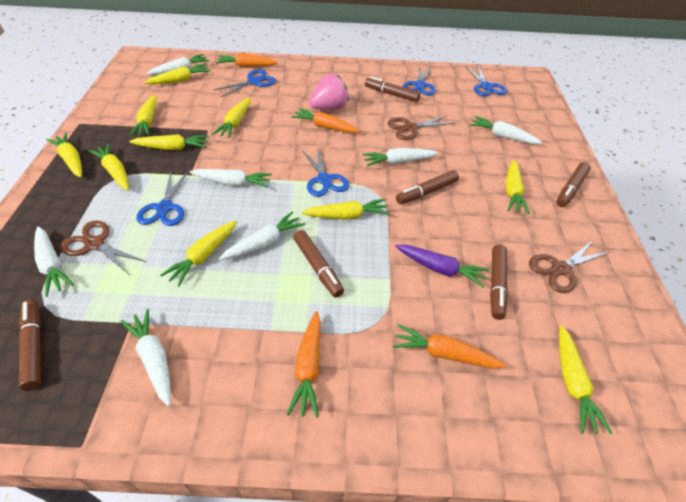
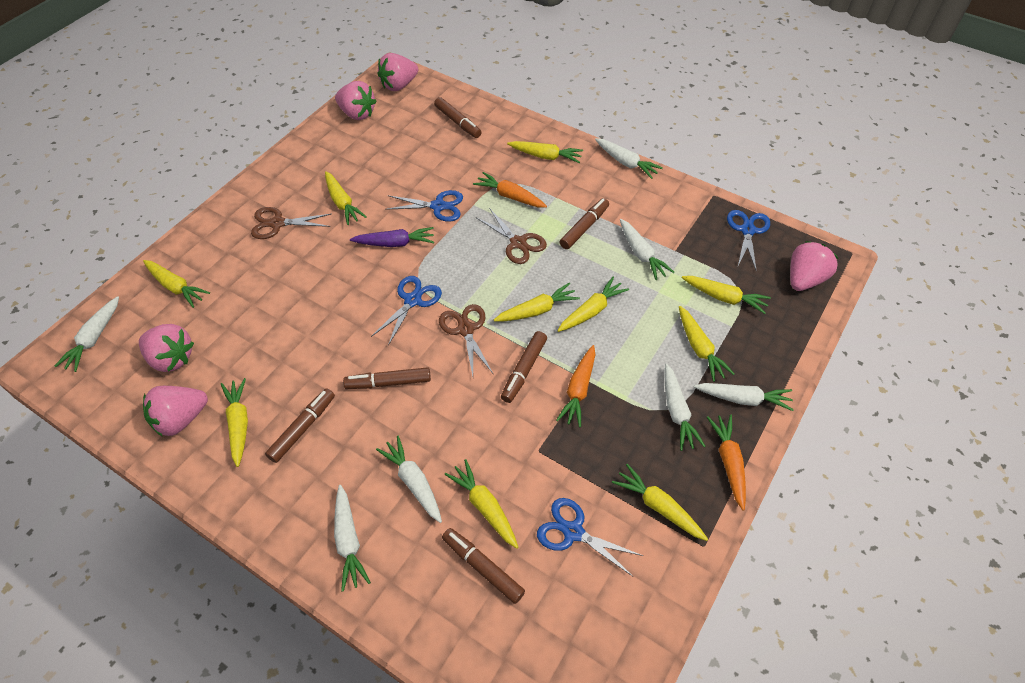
blue scissors: 5 -> 4
orange carrot: 4 -> 3
pink strawberry: 1 -> 5

